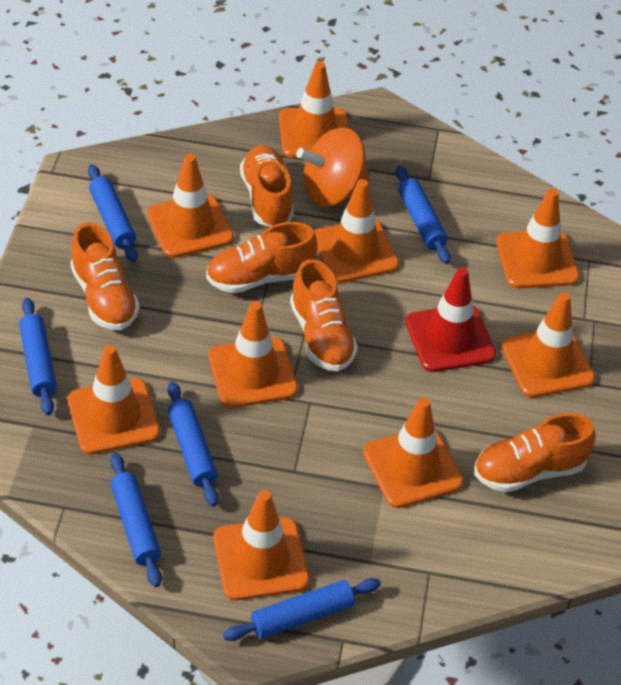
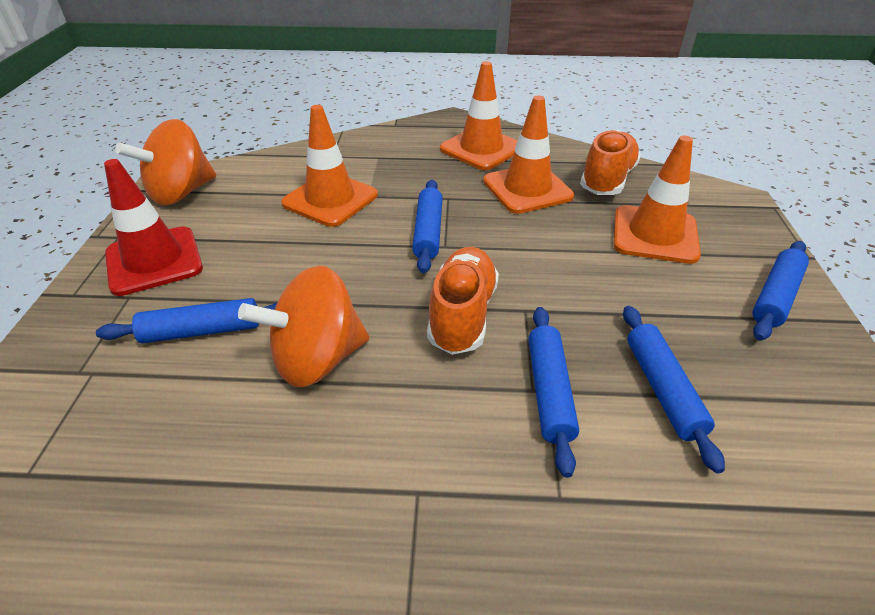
blue rolling pin: 6 -> 5
orange shoe: 5 -> 2
orange spinning top: 1 -> 2
orange traffic cone: 9 -> 4

